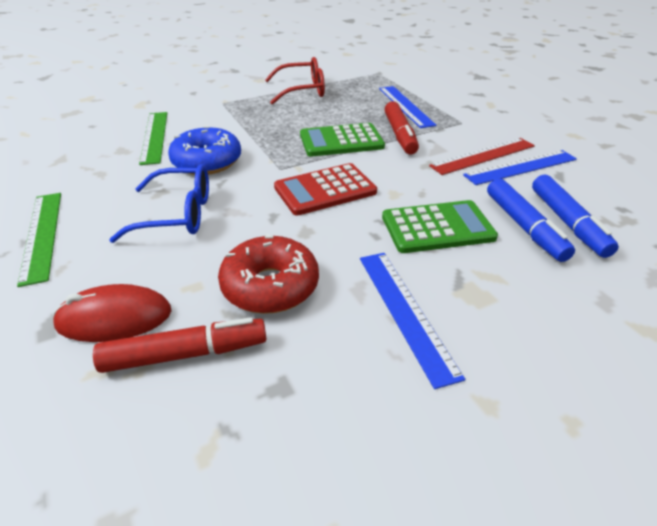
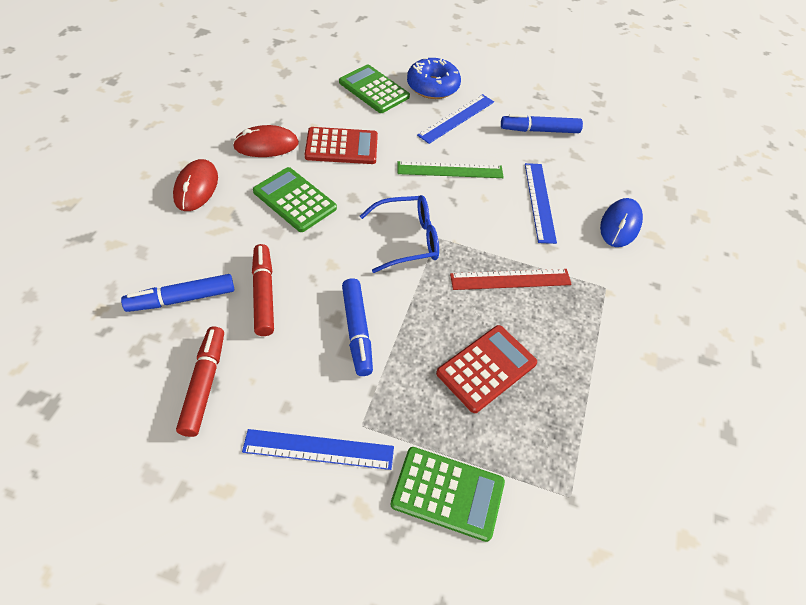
blue marker: 2 -> 3
blue mouse: 0 -> 1
green calculator: 2 -> 3
green ruler: 2 -> 1
red calculator: 1 -> 2
red donut: 1 -> 0
red glasses: 1 -> 0
red mouse: 1 -> 2

